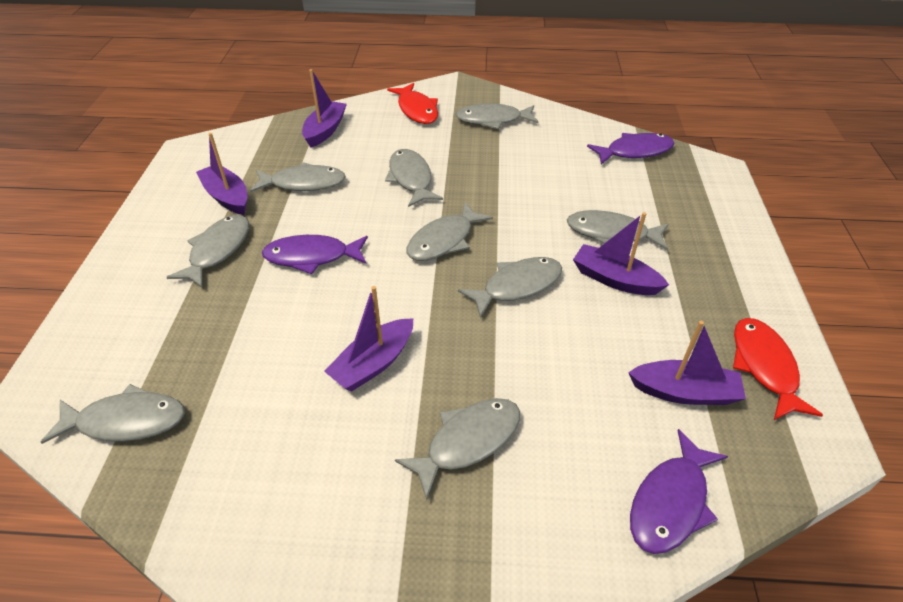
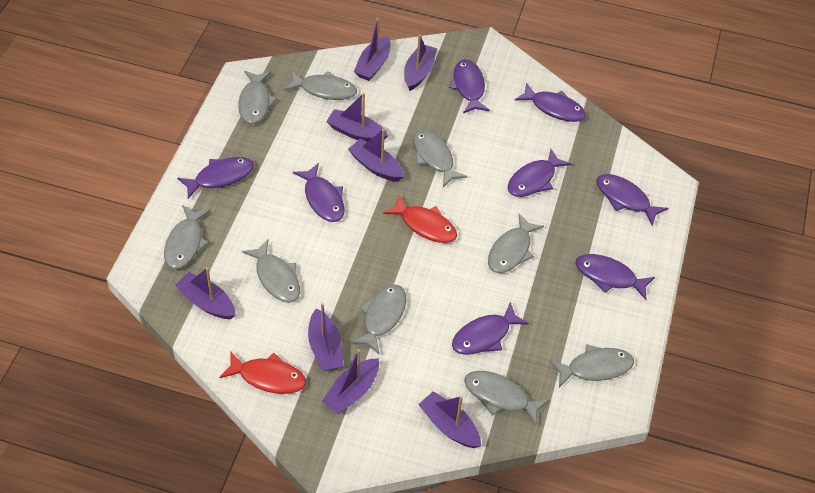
purple boat: 5 -> 8
purple fish: 3 -> 8

